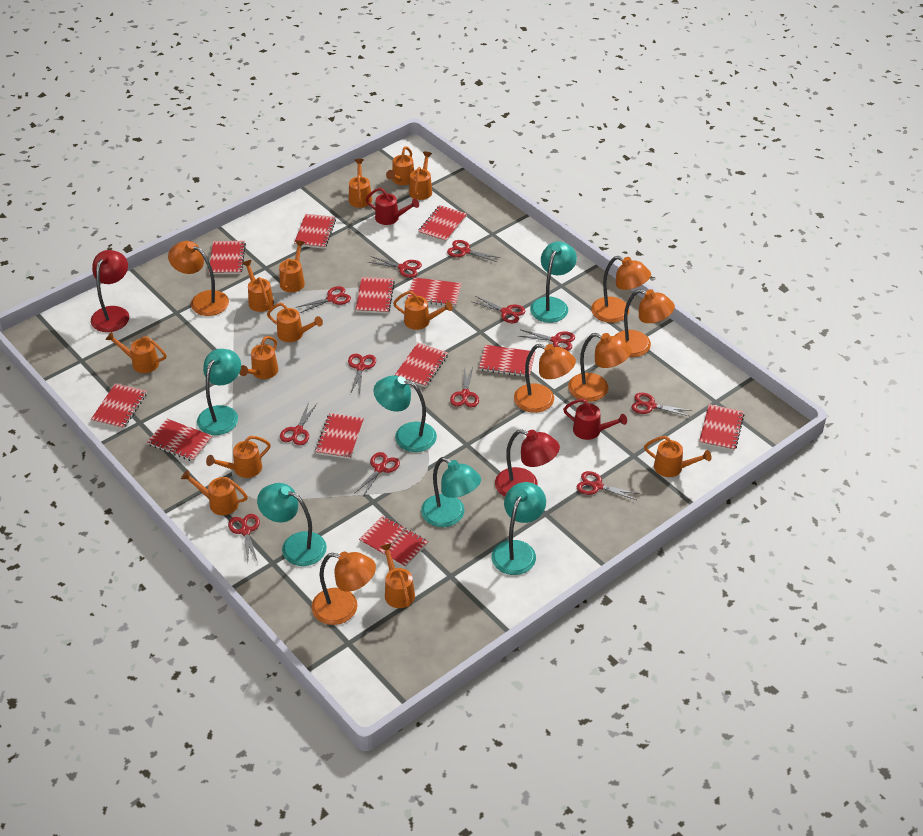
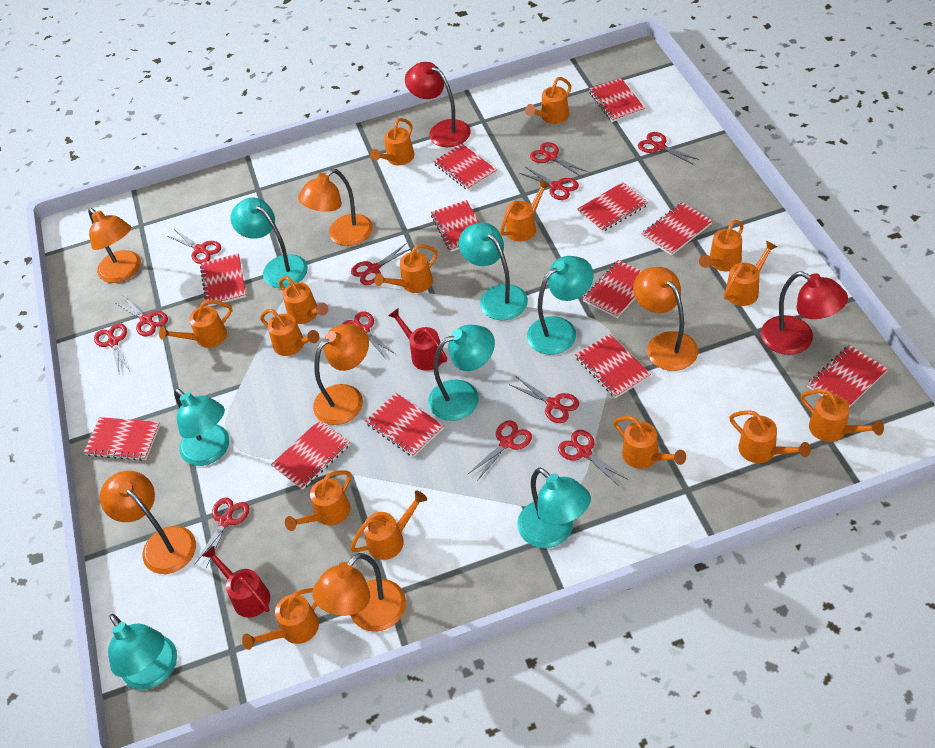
orange watering can: 13 -> 15
turquoise lamp: 6 -> 7

